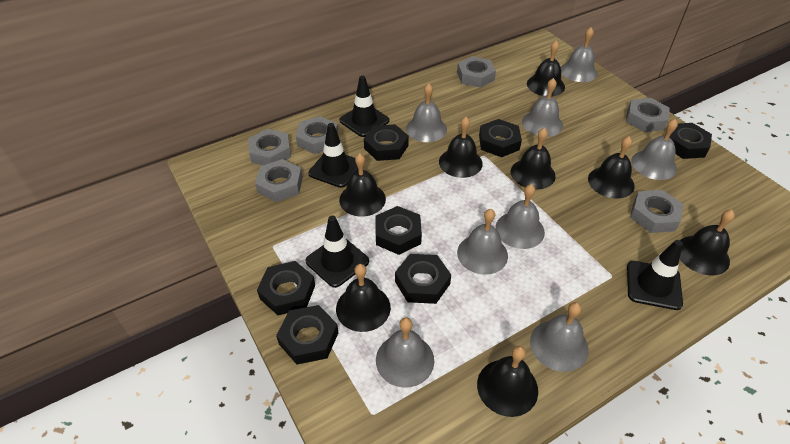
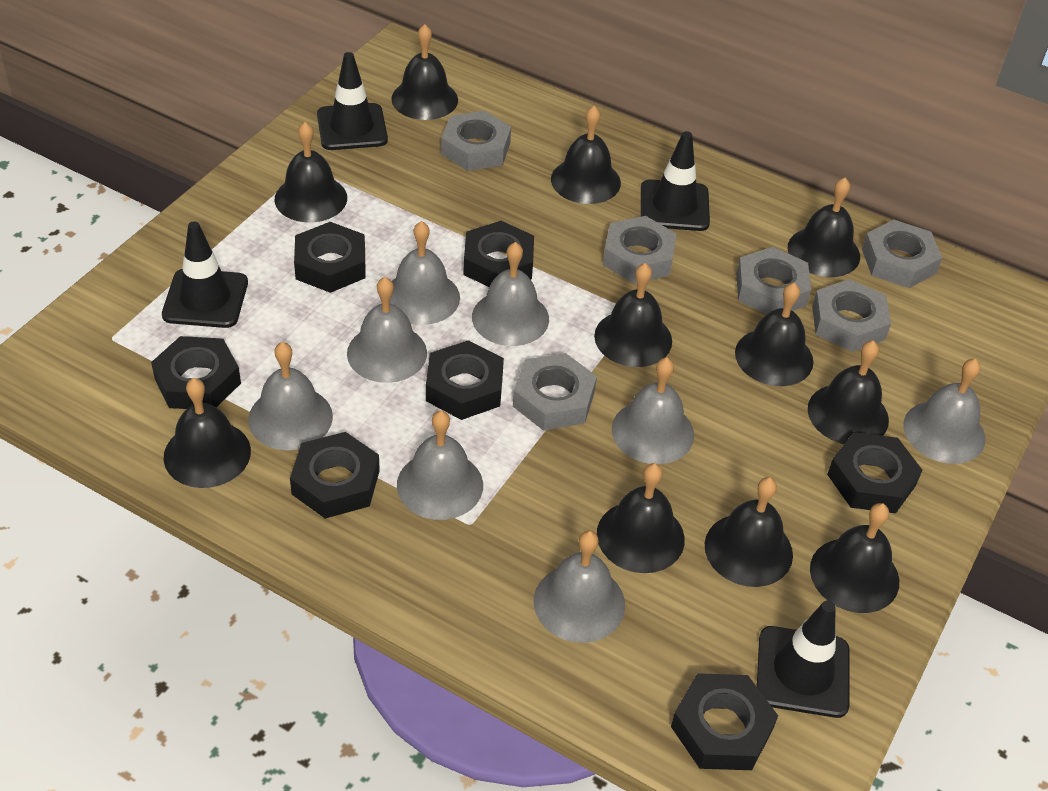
black bell: 8 -> 11

